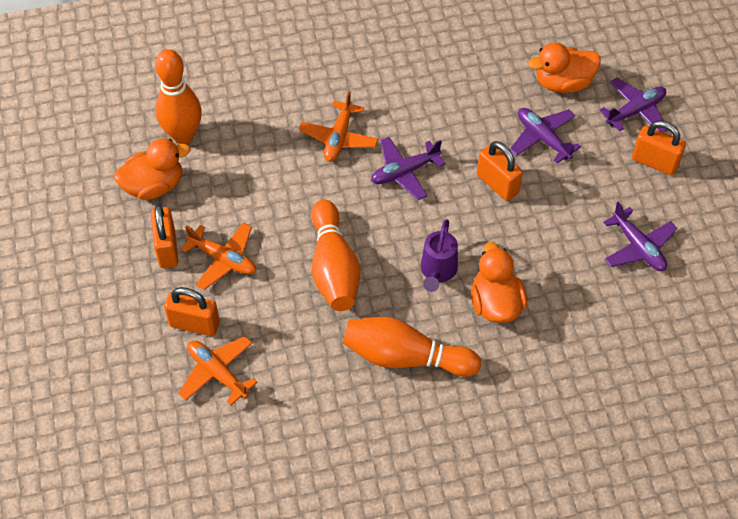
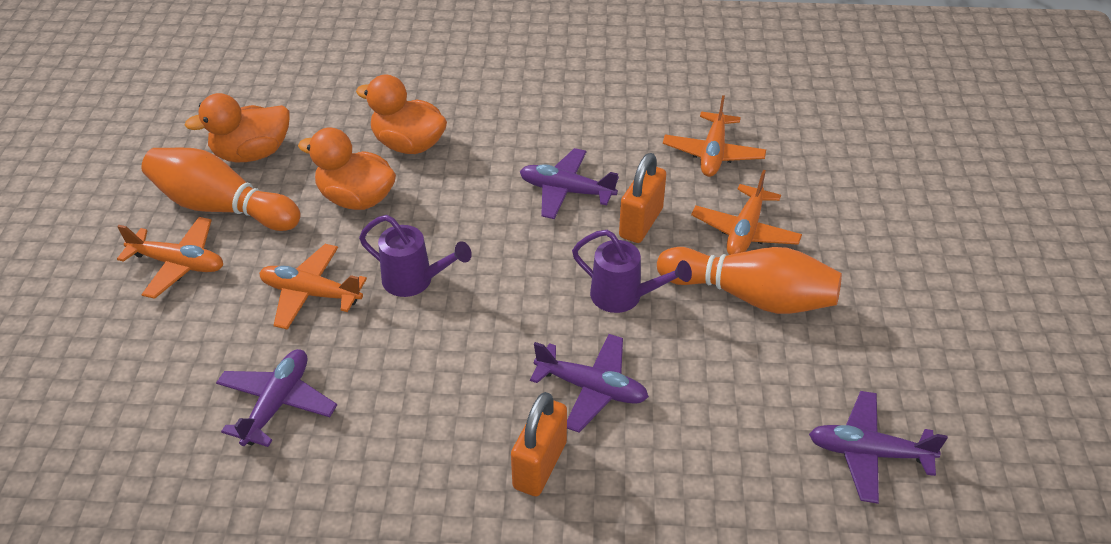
orange bowling pin: 3 -> 2
orange padlock: 4 -> 2
orange plane: 3 -> 4
purple watering can: 1 -> 2

